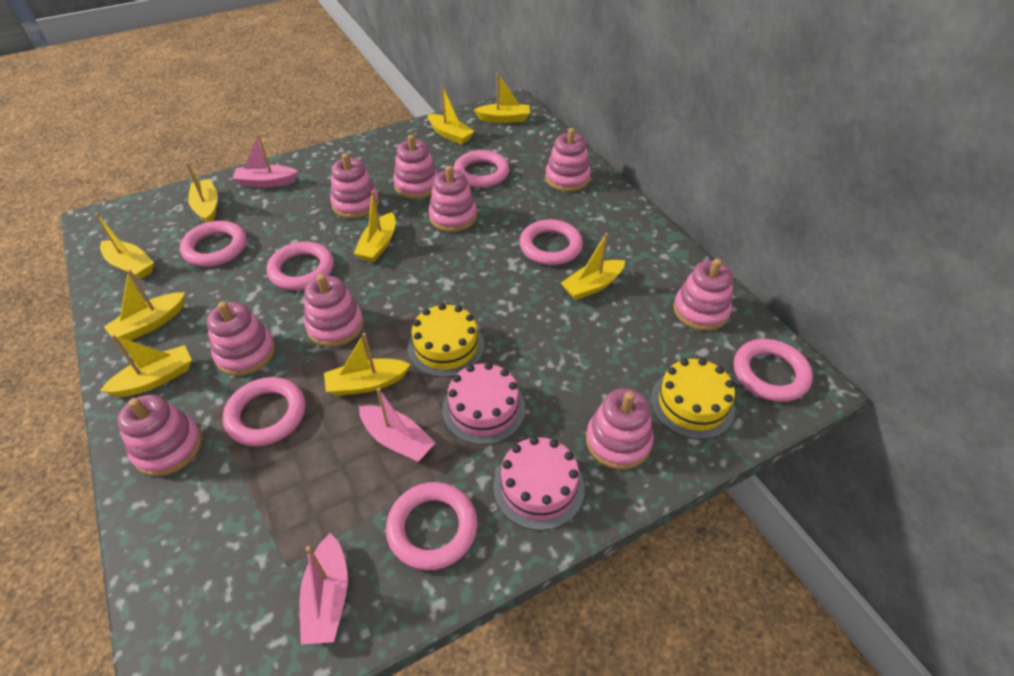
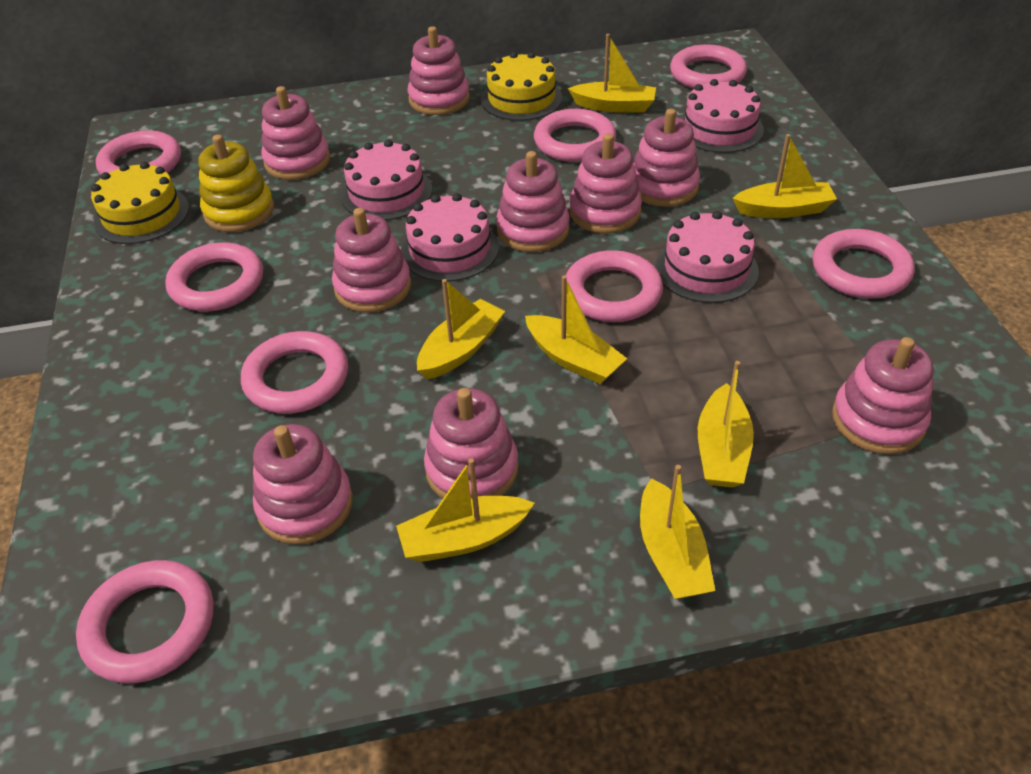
pink boat: 3 -> 0
pink cake: 2 -> 4
pink ring: 7 -> 8
yellow boat: 9 -> 7
yellow stacking toy: 0 -> 1

